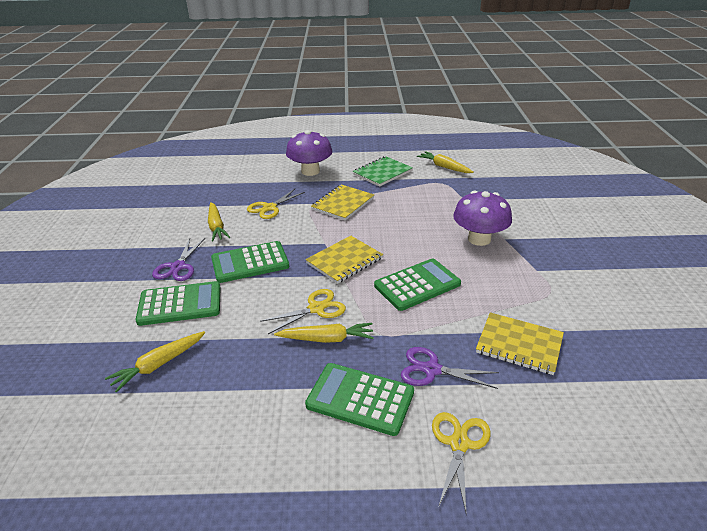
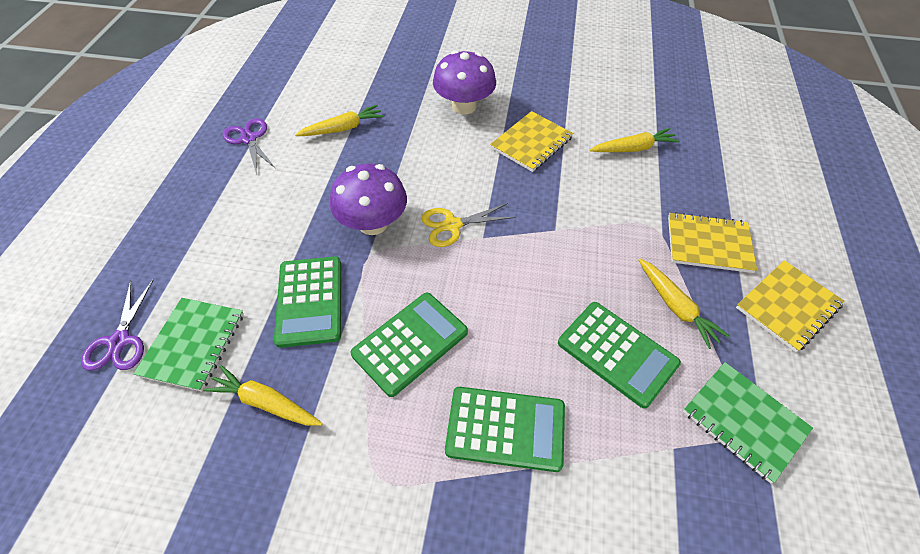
green notebook: 1 -> 2
yellow scissors: 3 -> 1

